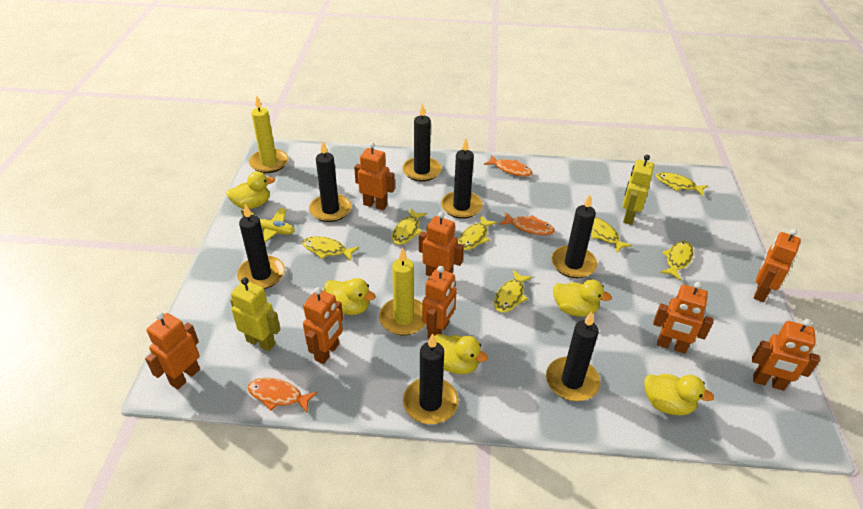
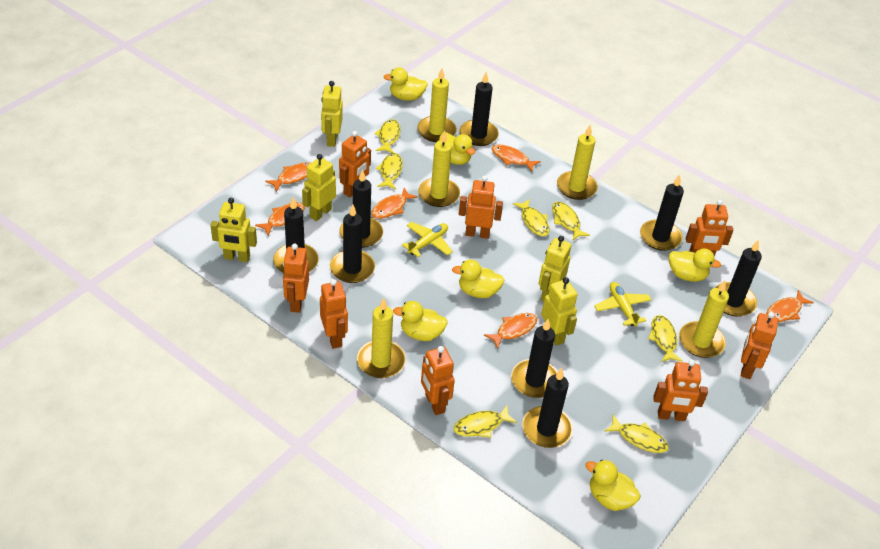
black candle: 7 -> 8
orange fish: 3 -> 6
yellow candle: 2 -> 5
yellow duck: 5 -> 6
yellow plane: 1 -> 2
yellow robot: 2 -> 5

